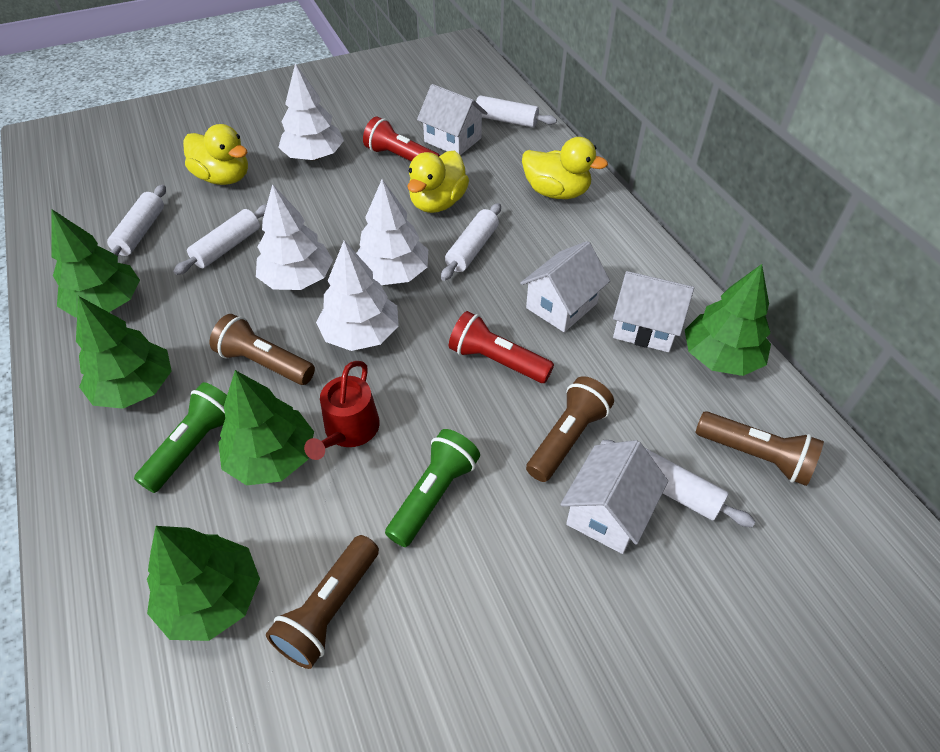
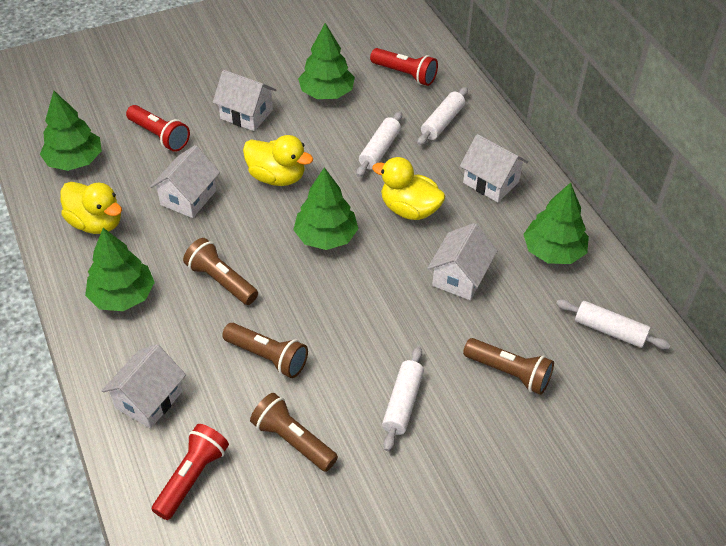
green flashlight: 2 -> 0
red flashlight: 2 -> 3
red watering can: 1 -> 0
white house: 4 -> 5
white rolling pin: 5 -> 4
white tree: 4 -> 0

